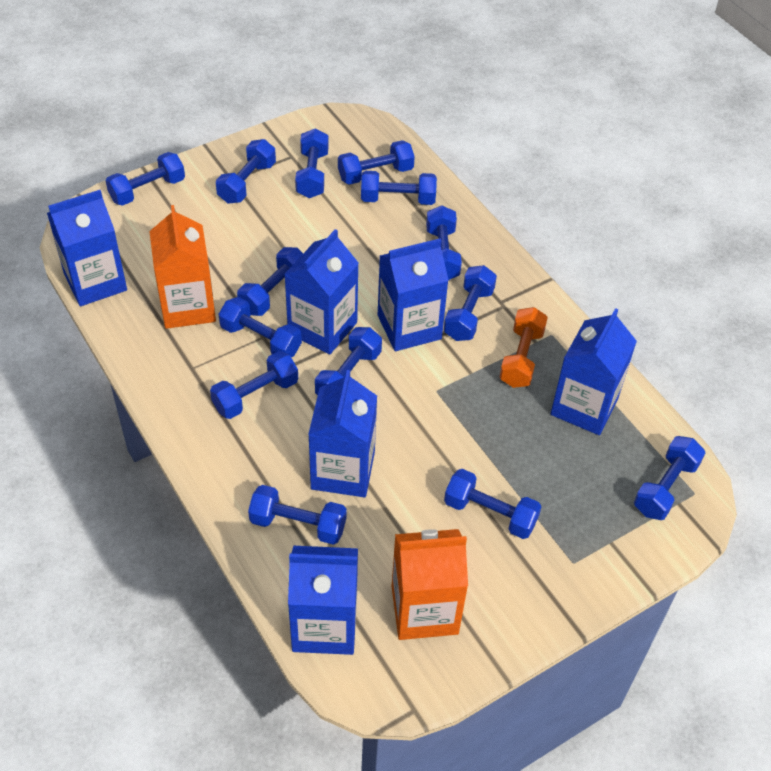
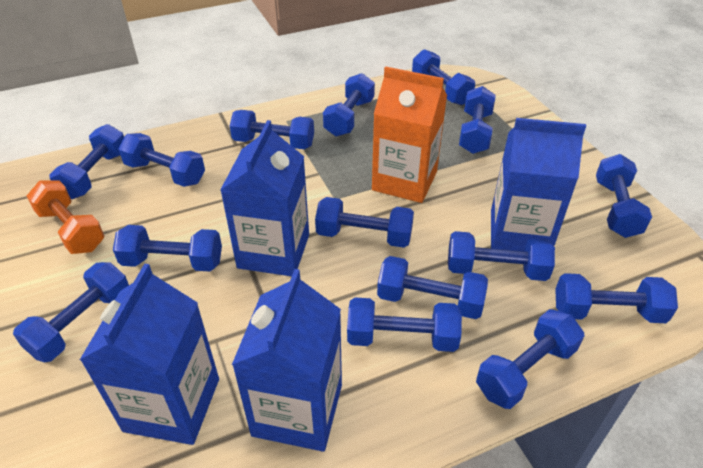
blue carton: 6 -> 4
blue dumbbell: 14 -> 15
orange carton: 2 -> 1

